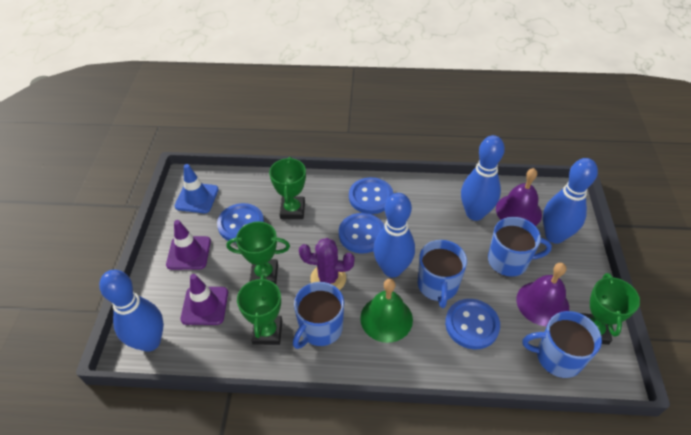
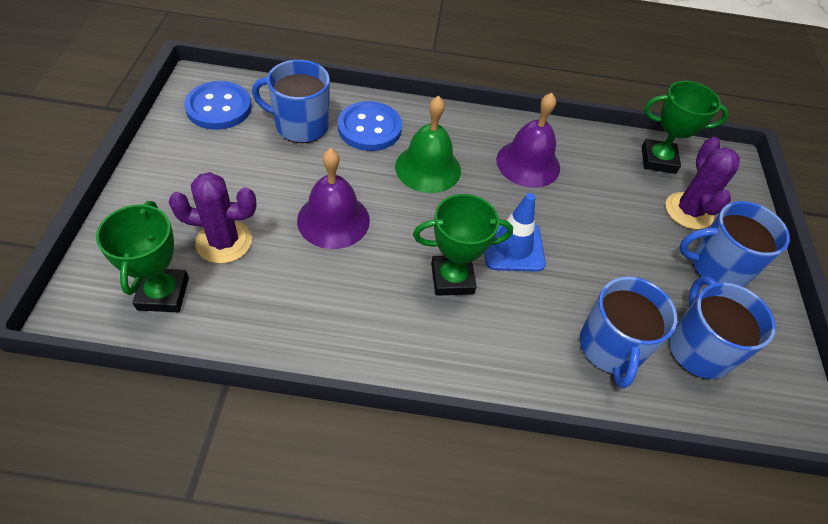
blue bowling pin: 4 -> 0
blue button: 4 -> 2
green trophy: 4 -> 3
purple cactus: 1 -> 2
purple traffic cone: 2 -> 0

